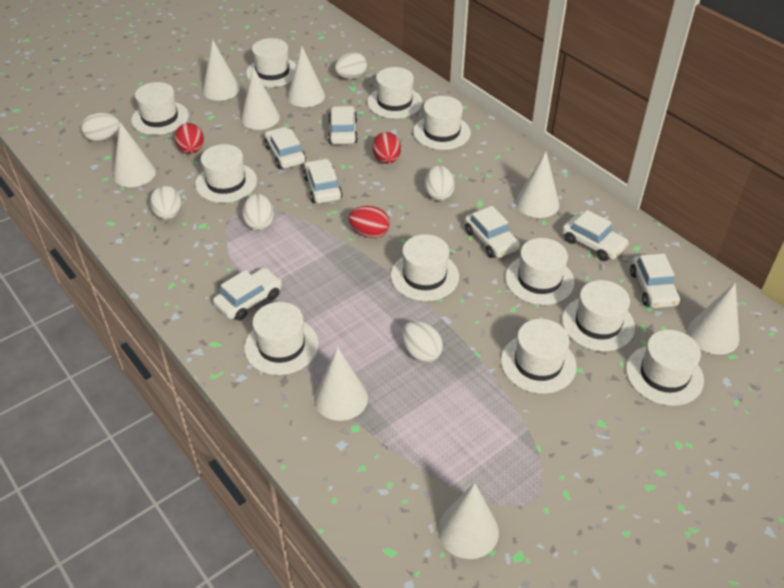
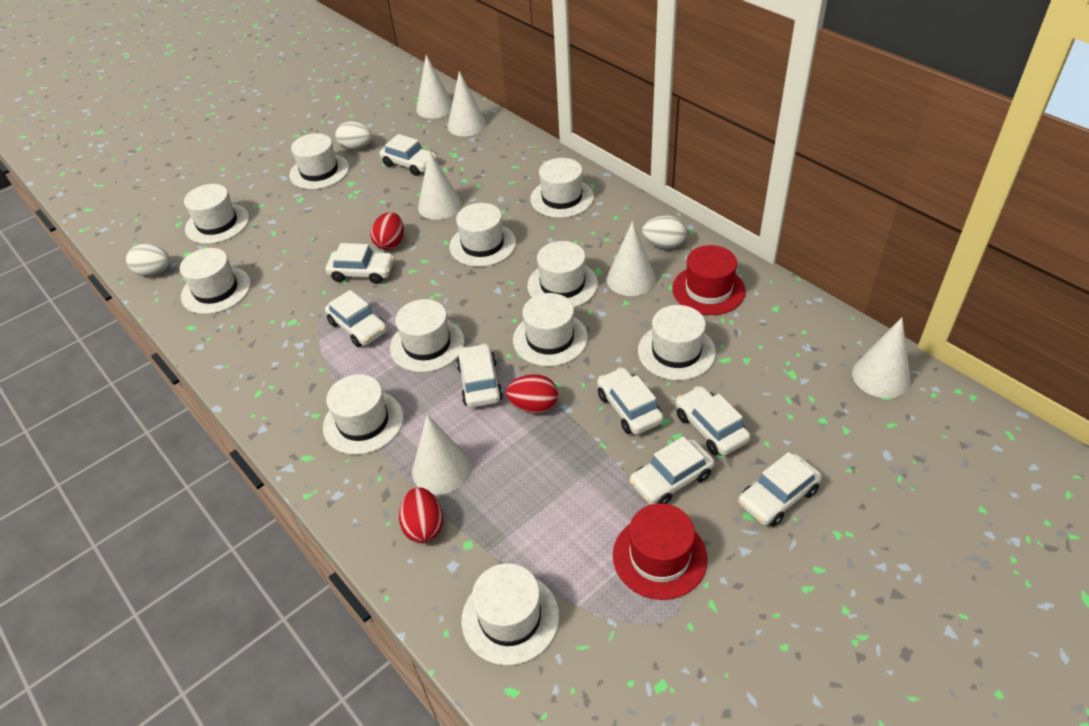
red hat: 0 -> 2
white car: 7 -> 8
white cone: 8 -> 6
white egg: 6 -> 3

